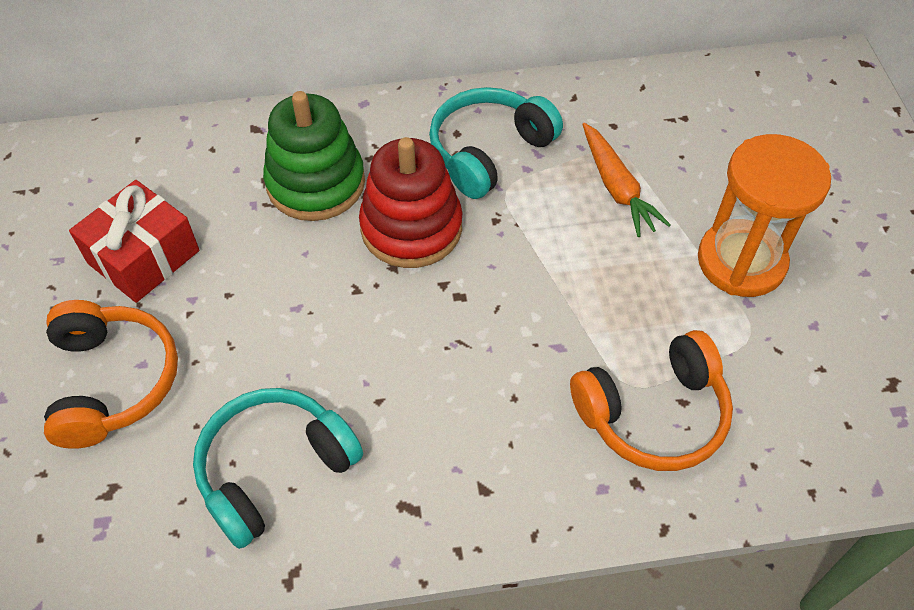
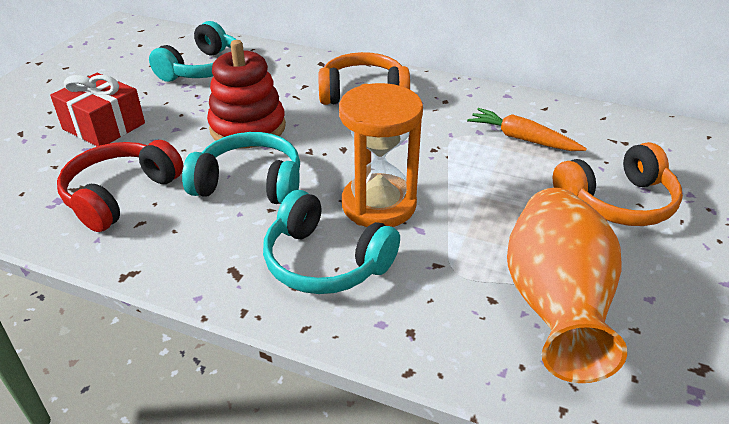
green stacking toy: 1 -> 0
orange vase: 0 -> 1
red headphones: 0 -> 1
turquoise headphones: 2 -> 3

